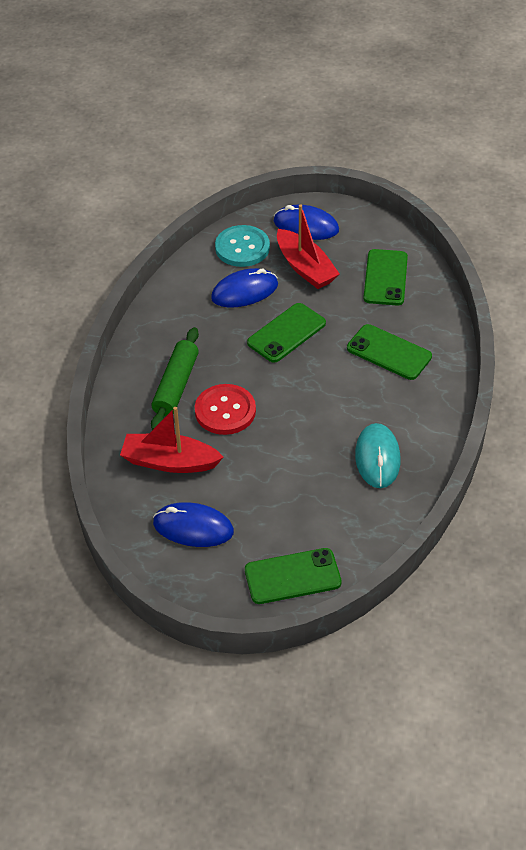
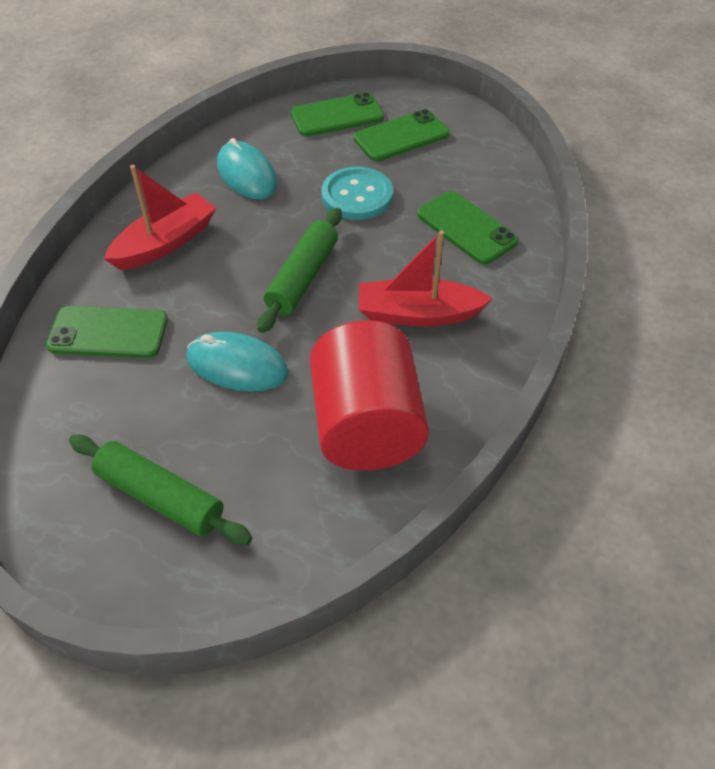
blue mouse: 3 -> 0
green rolling pin: 1 -> 2
red button: 1 -> 0
red cylinder: 0 -> 1
turquoise mouse: 1 -> 2

